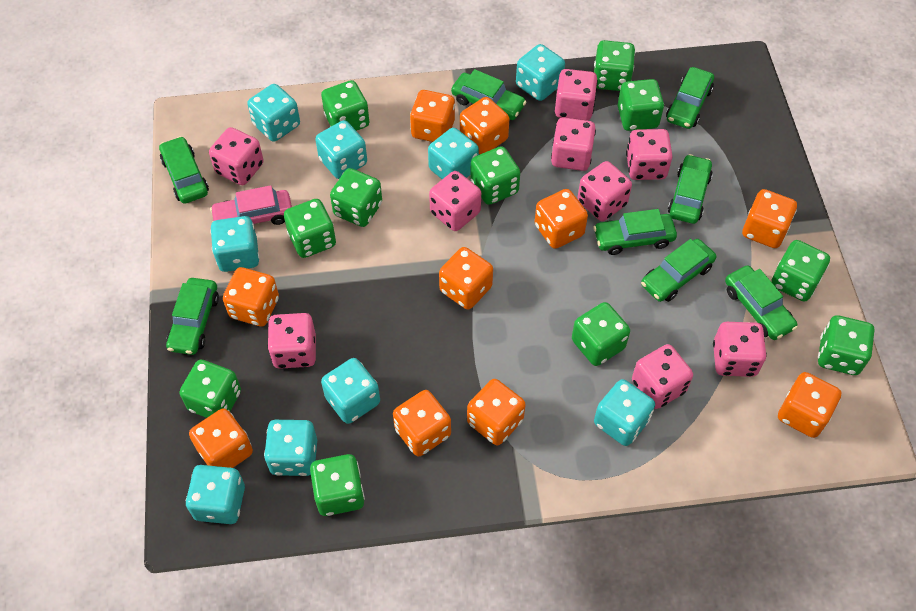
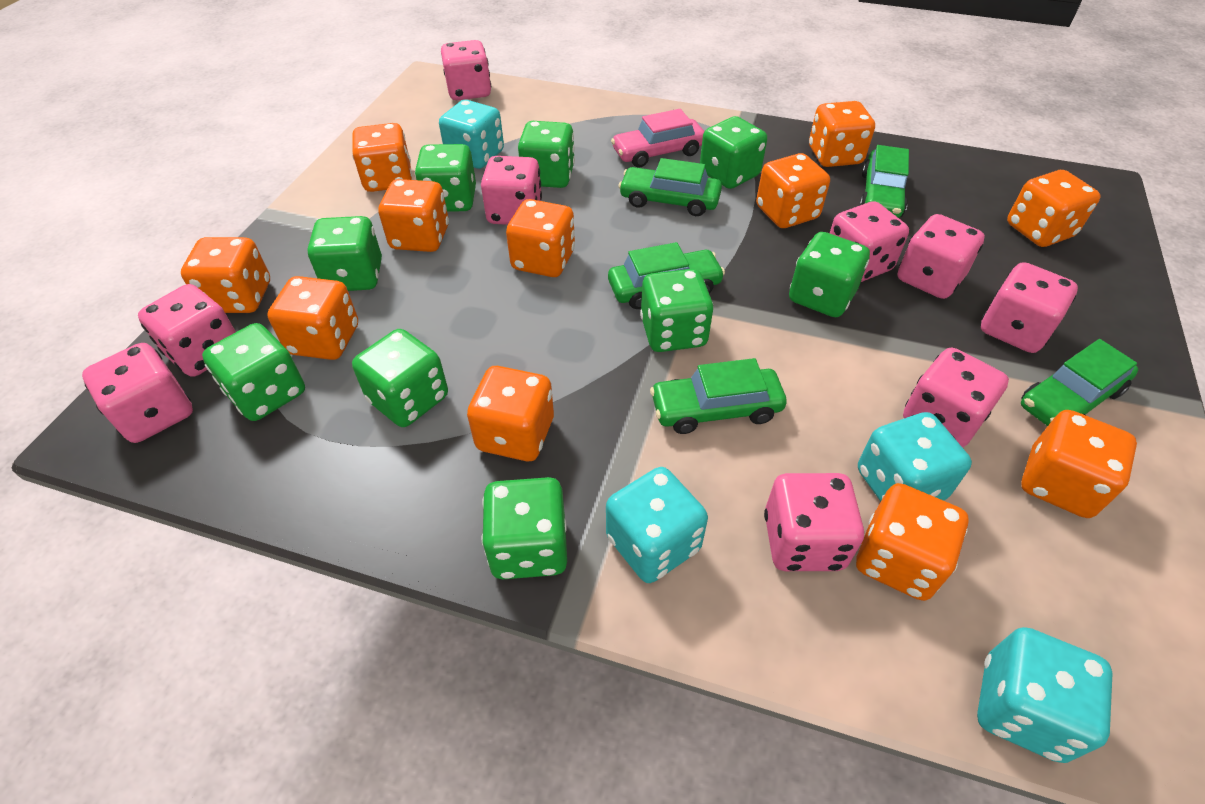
green car: 8 -> 5
green dice: 11 -> 9
orange dice: 10 -> 11
turquoise dice: 9 -> 4

